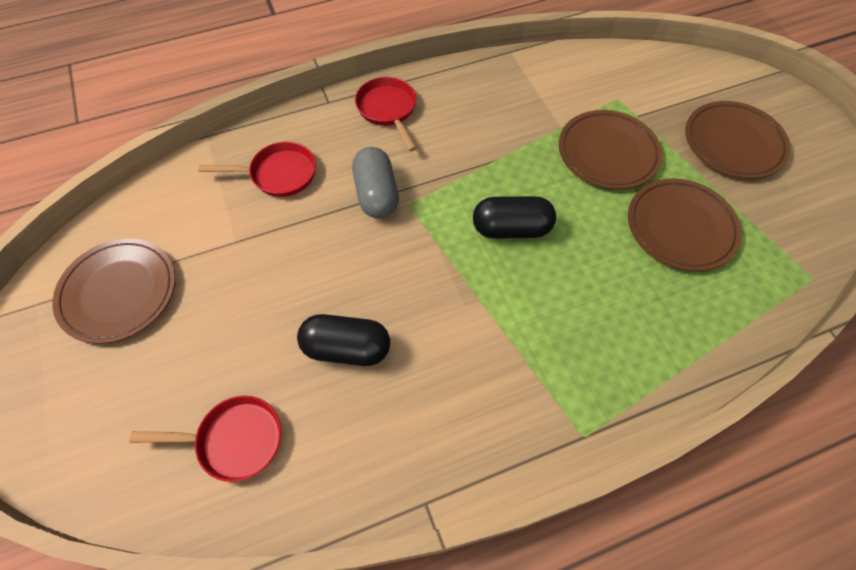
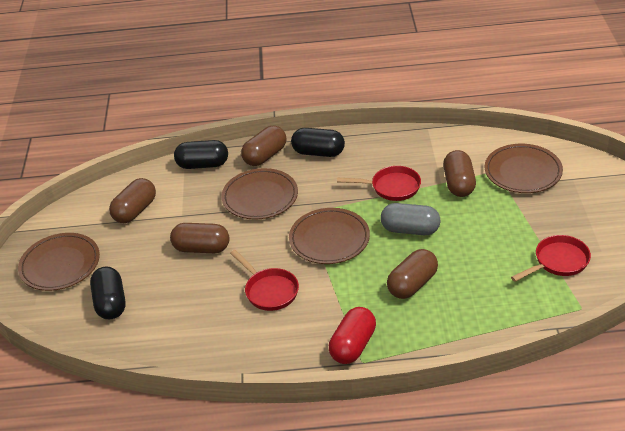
black capsule: 2 -> 3
brown capsule: 0 -> 5
red capsule: 0 -> 1

